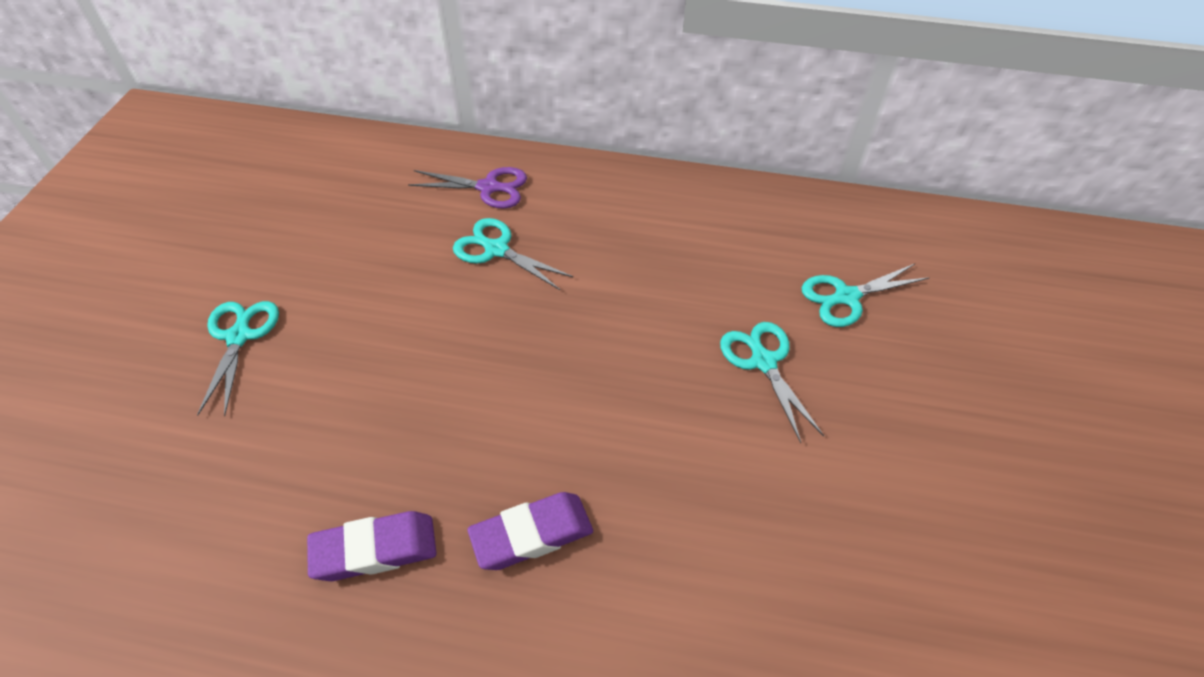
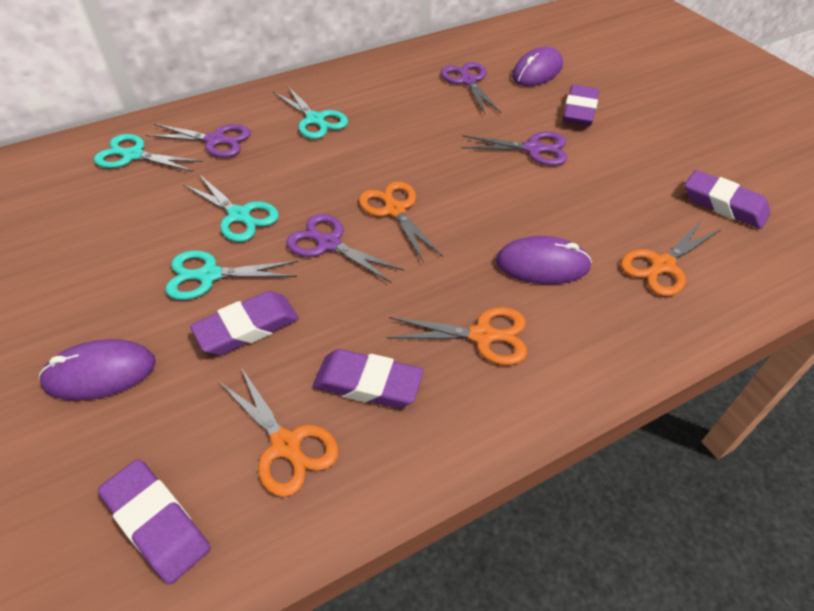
orange scissors: 0 -> 4
purple eraser: 2 -> 5
purple mouse: 0 -> 3
purple scissors: 1 -> 4

